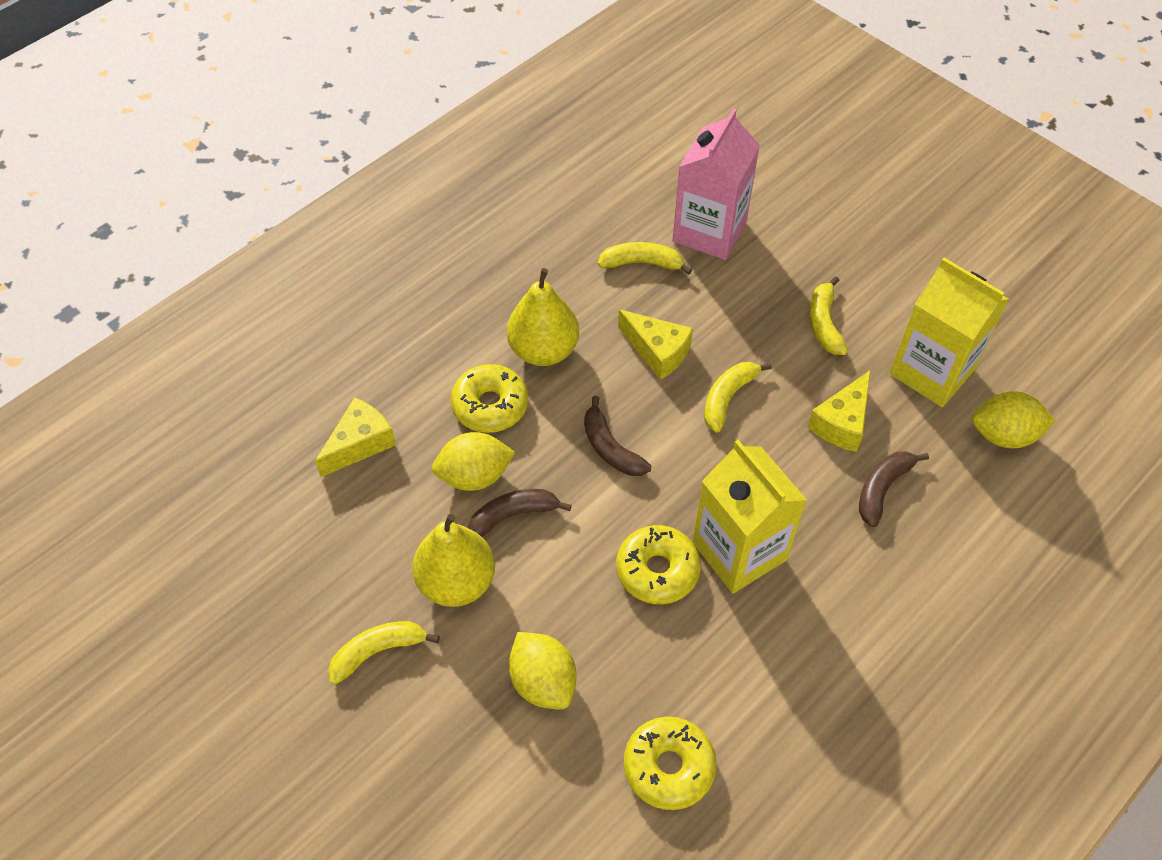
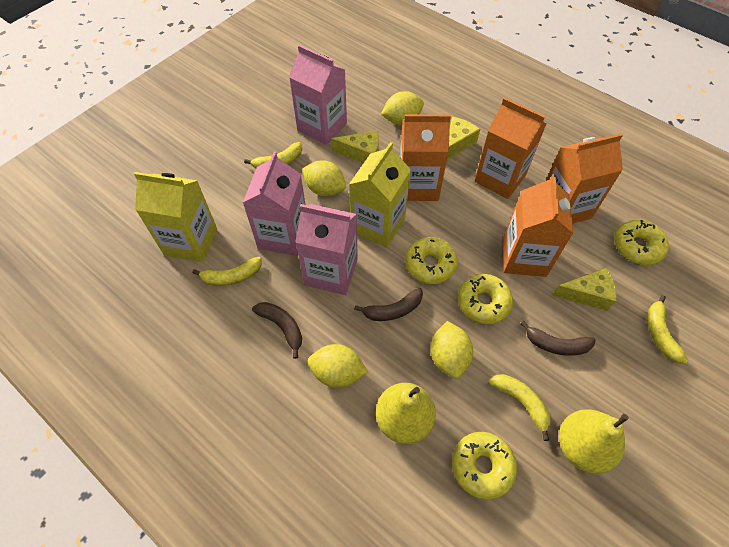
orange carton: 0 -> 4
pink carton: 1 -> 3
yellow donut: 3 -> 4
yellow lemon: 3 -> 4

